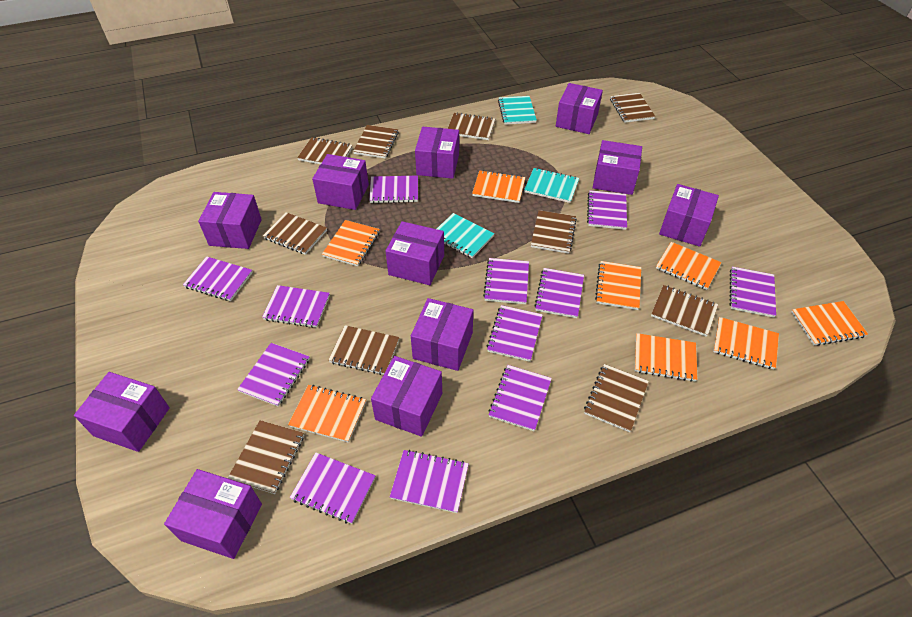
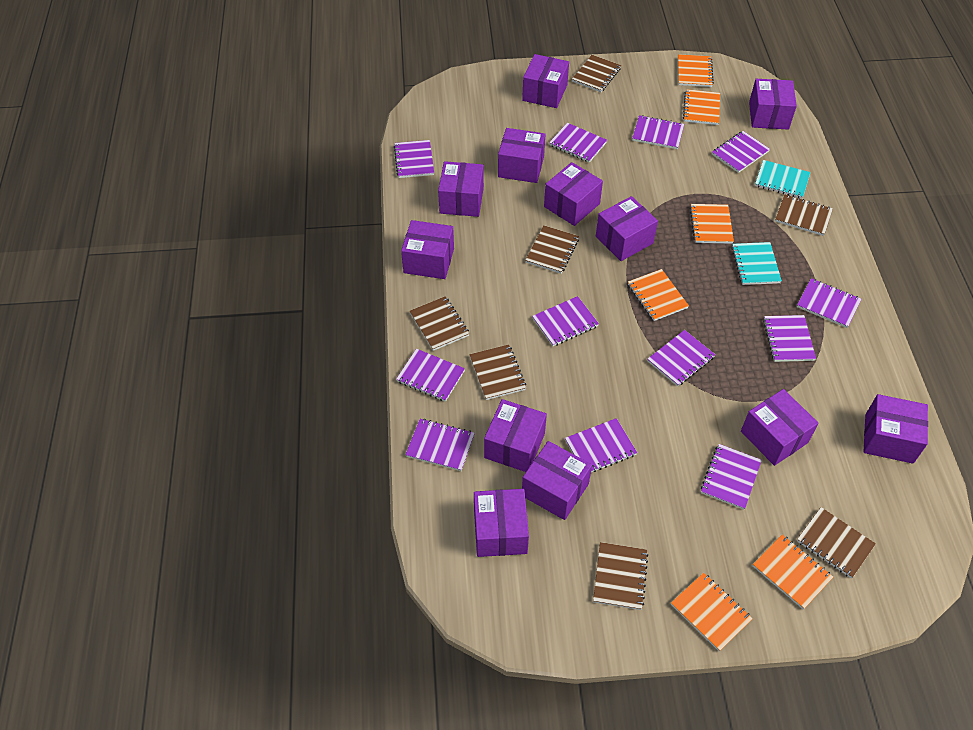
brown notebook: 10 -> 7
orange notebook: 8 -> 6
purple box: 11 -> 12
turquoise notebook: 3 -> 2

